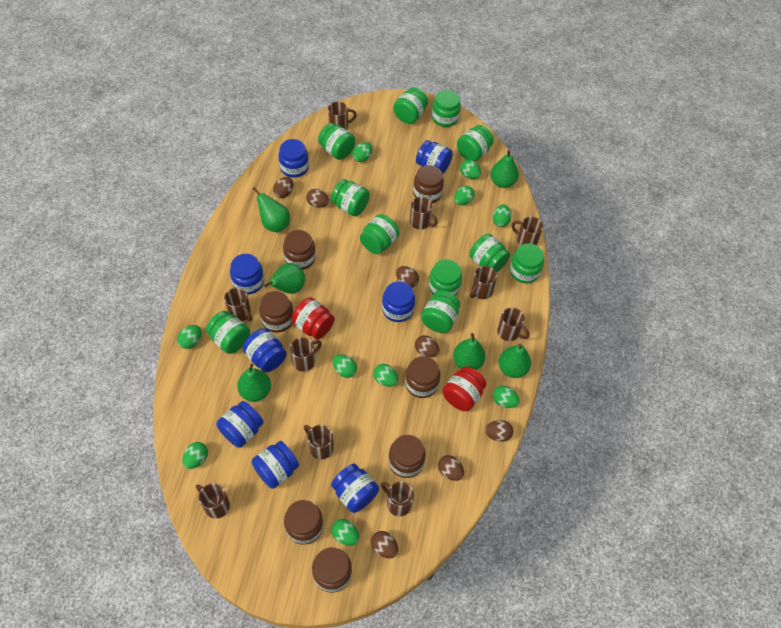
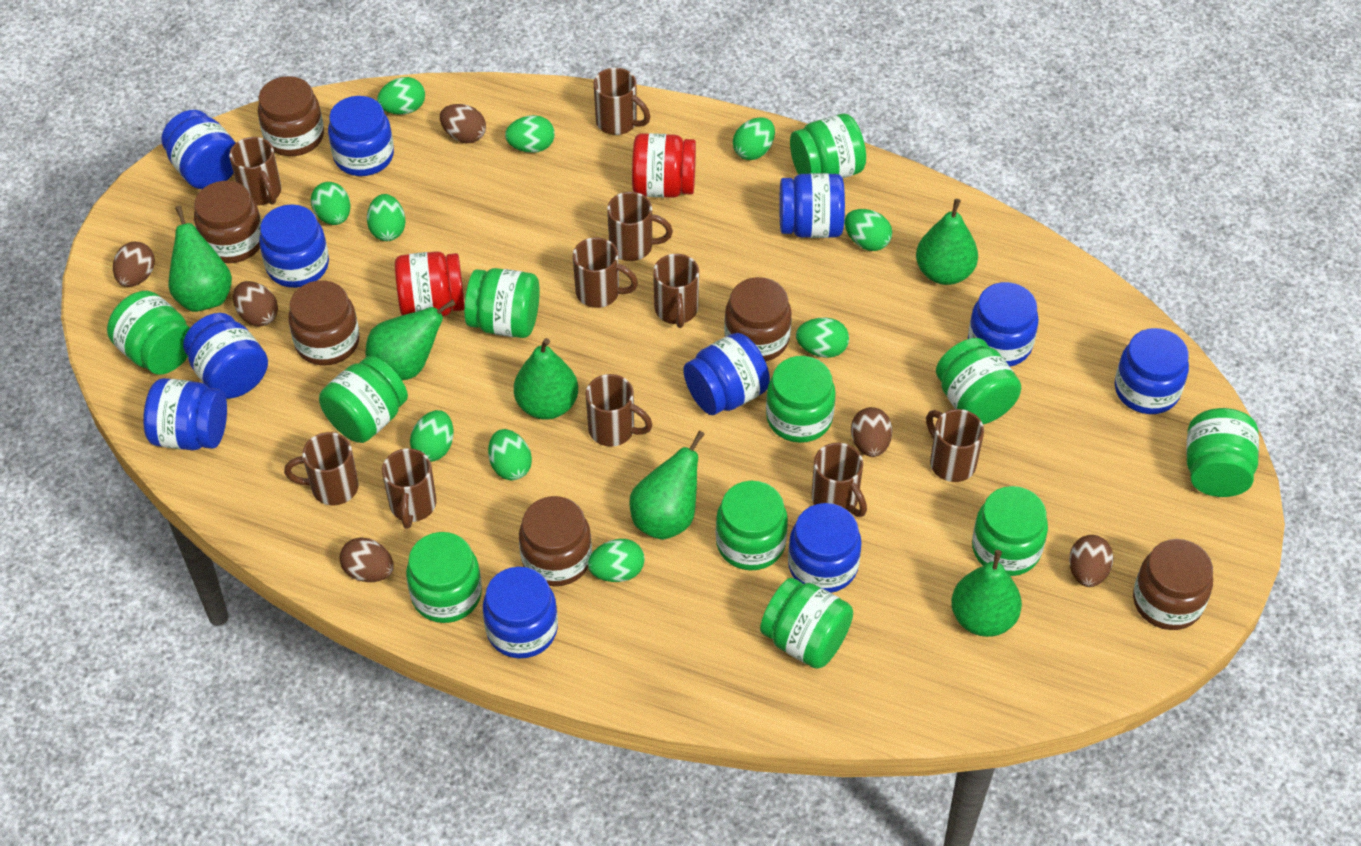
blue jar: 8 -> 11
brown egg: 7 -> 6
brown jar: 7 -> 6

